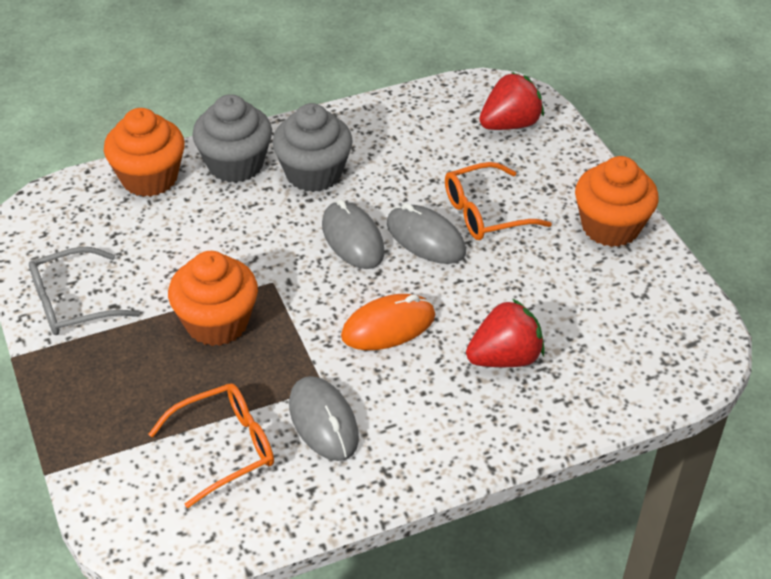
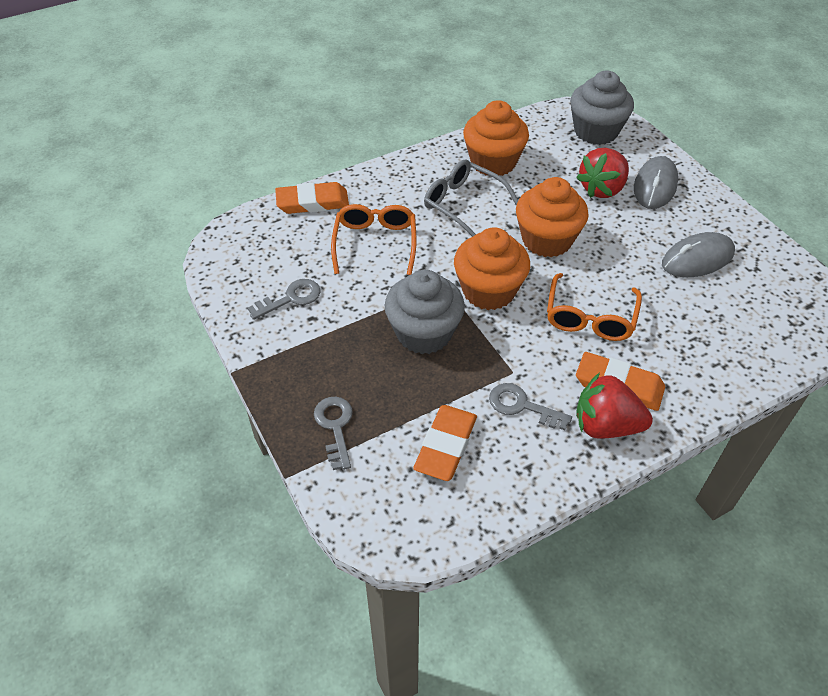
grey key: 0 -> 3
grey mouse: 3 -> 2
orange eraser: 0 -> 3
orange mouse: 1 -> 0

